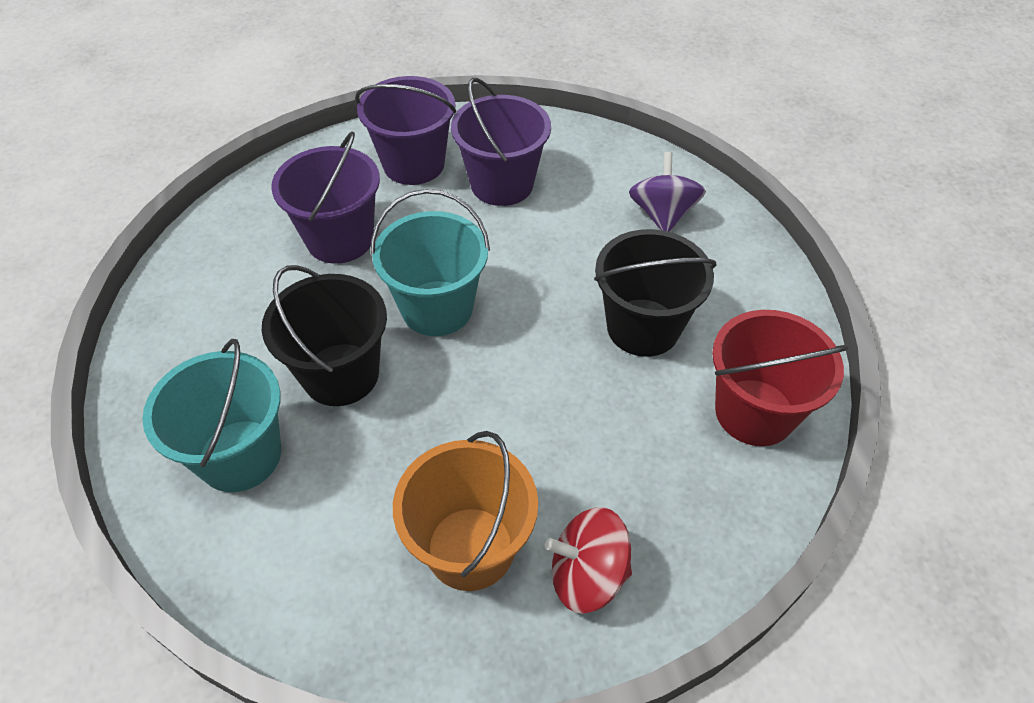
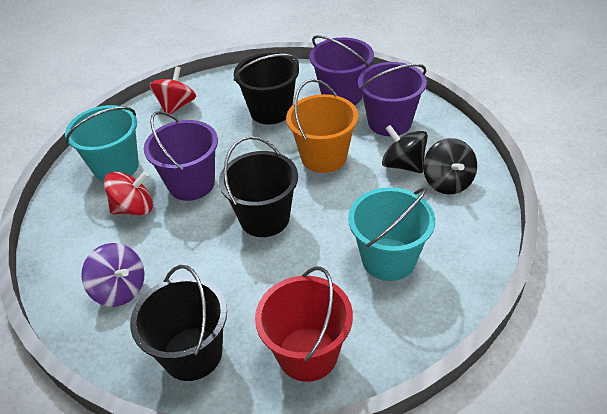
black bucket: 2 -> 3
black spinning top: 0 -> 2
red spinning top: 1 -> 2

